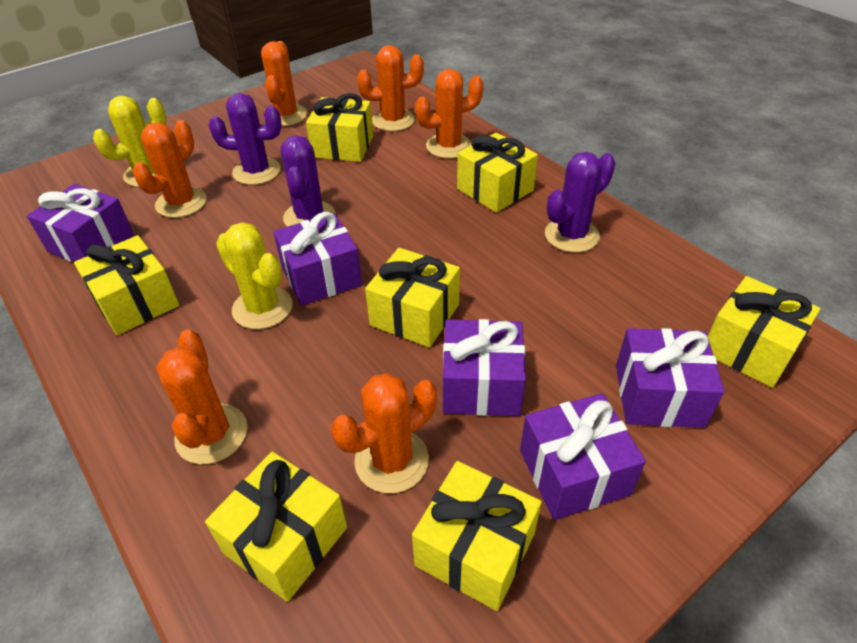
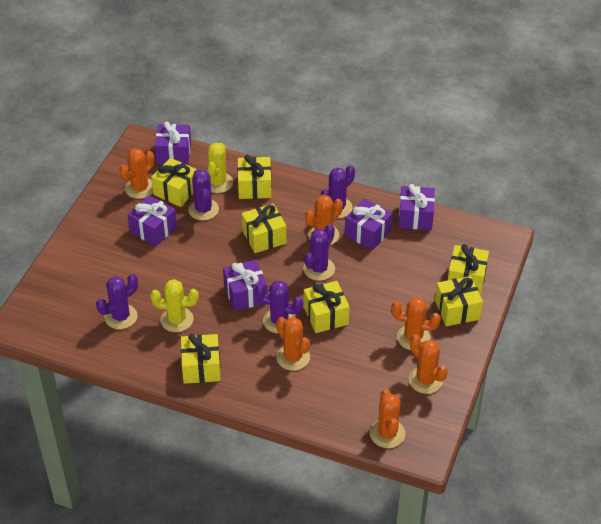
purple cactus: 3 -> 5

